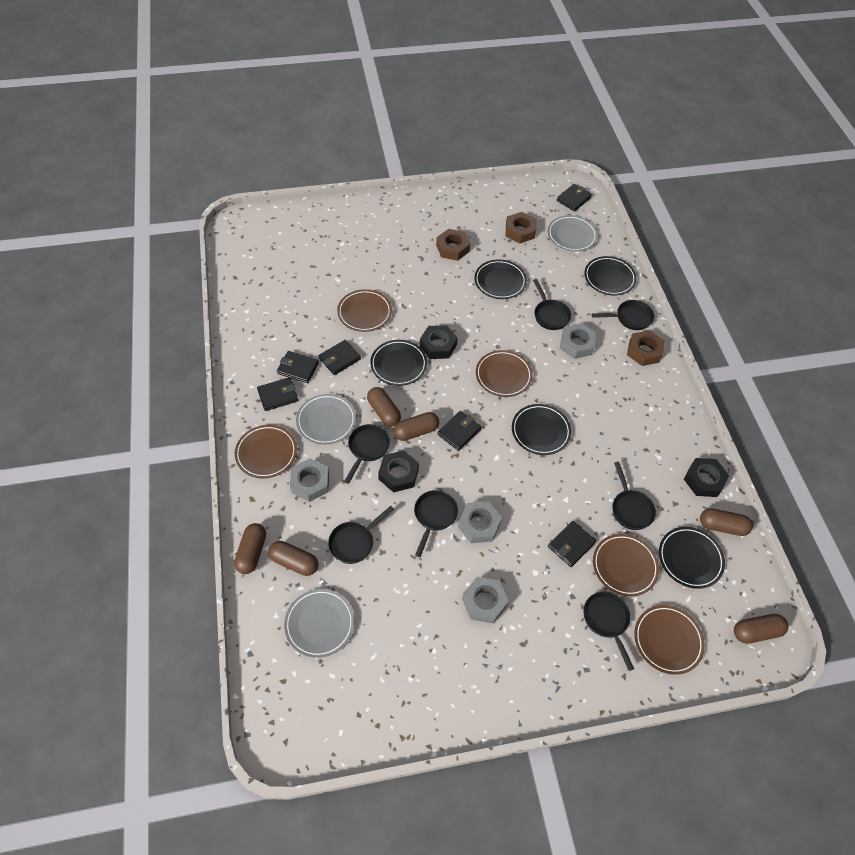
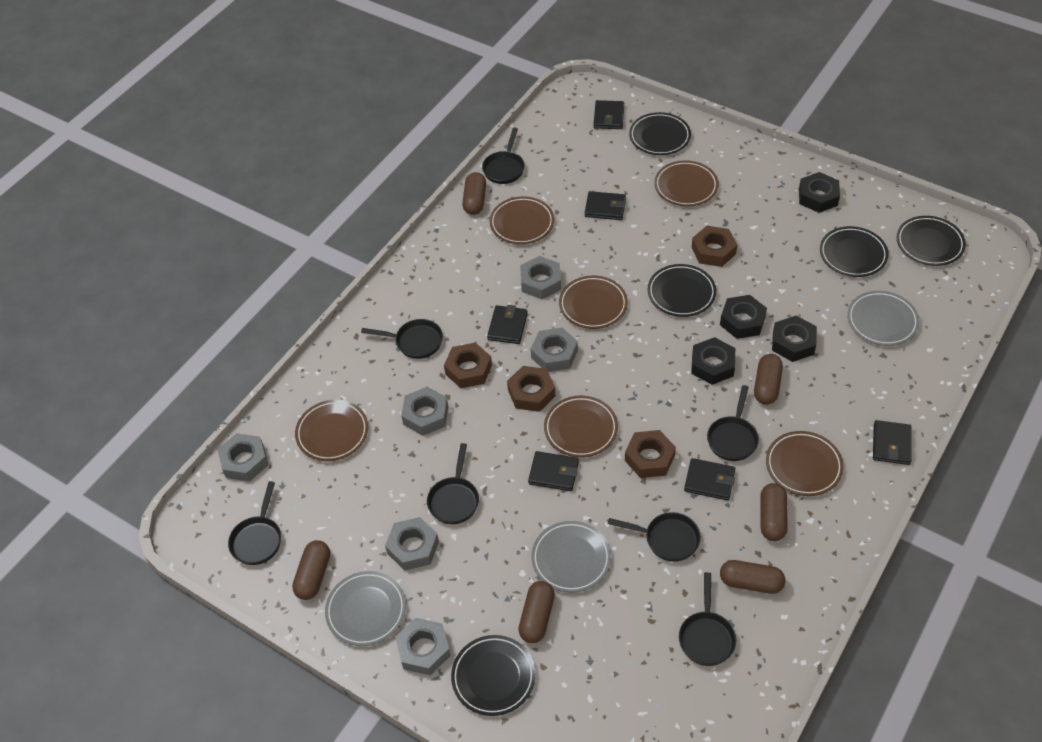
black nut: 3 -> 4
brown nut: 3 -> 4
brown plate: 5 -> 6
grey nut: 4 -> 6

